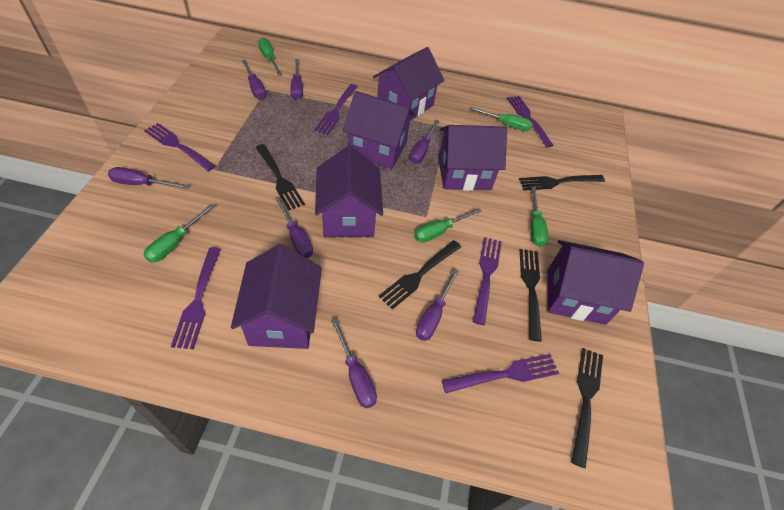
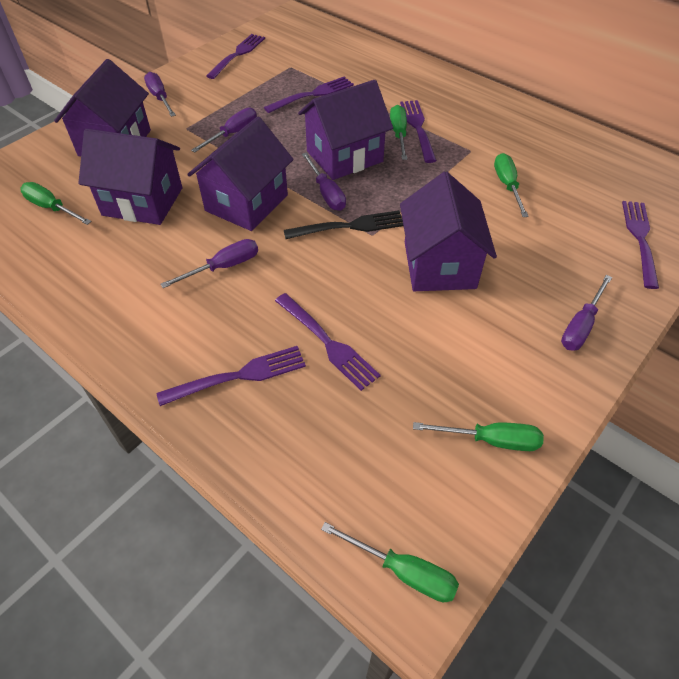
black fork: 5 -> 1
purple house: 6 -> 5
purple screwdriver: 7 -> 5

